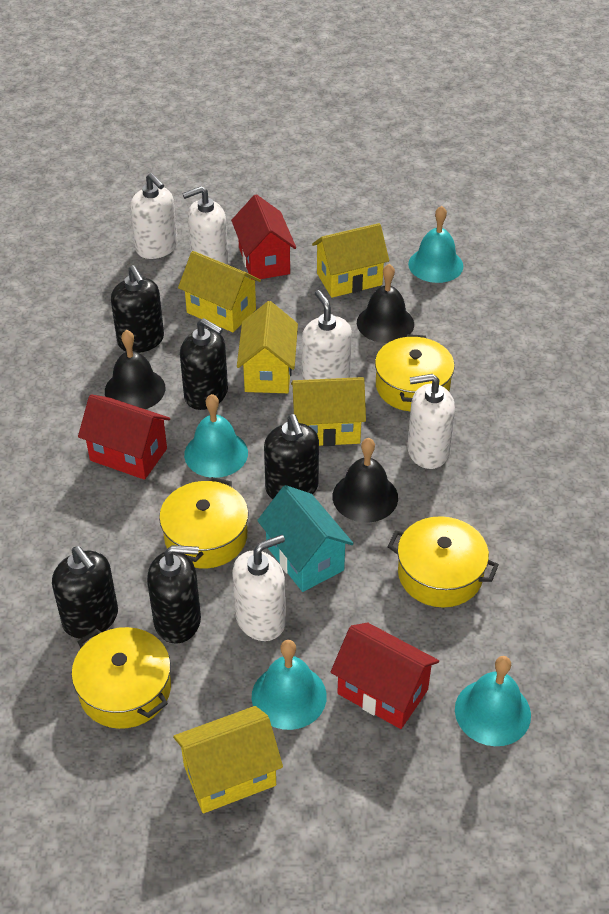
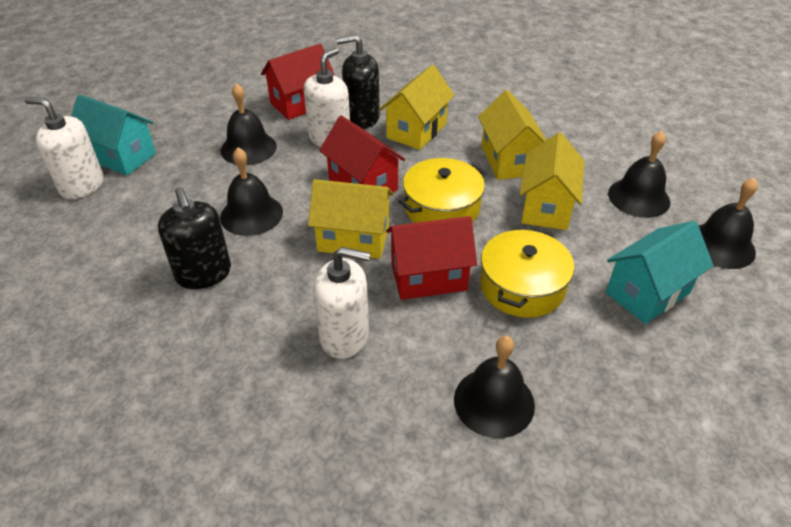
black bell: 3 -> 5
black soap dispenser: 5 -> 2
turquoise bell: 4 -> 0
turquoise house: 1 -> 2
white soap dispenser: 5 -> 3
yellow house: 5 -> 4
yellow pot: 4 -> 2

